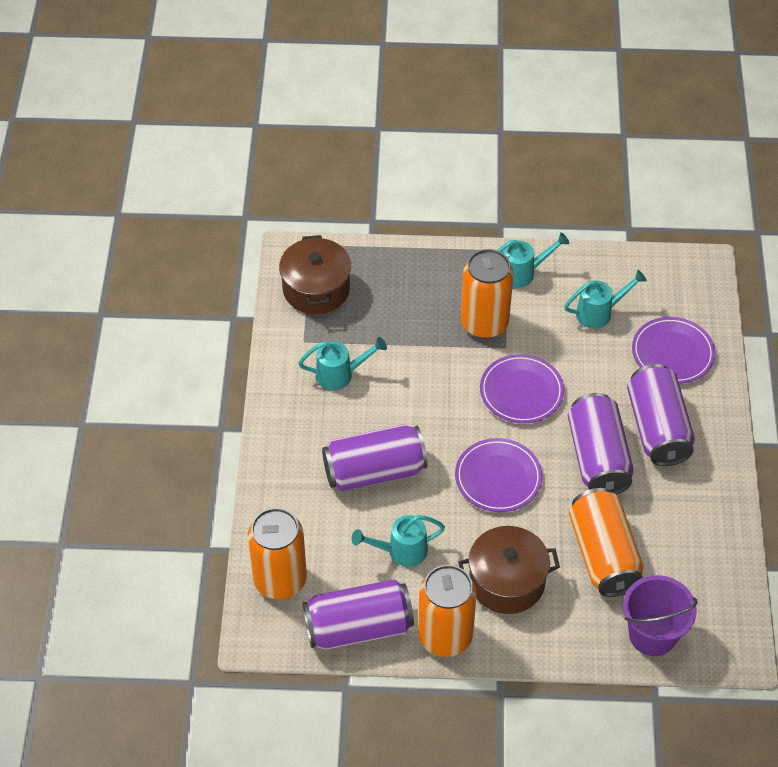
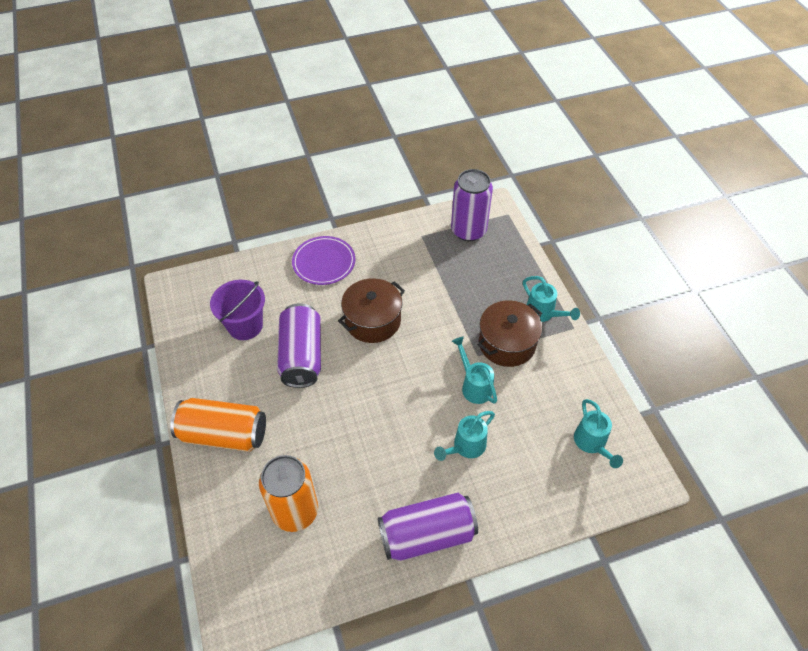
orange can: 4 -> 2
purple can: 4 -> 3
purple plate: 3 -> 1

